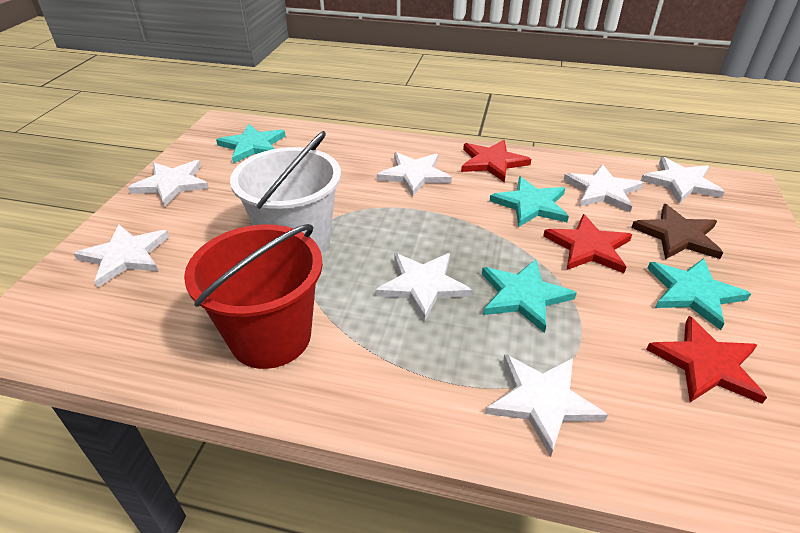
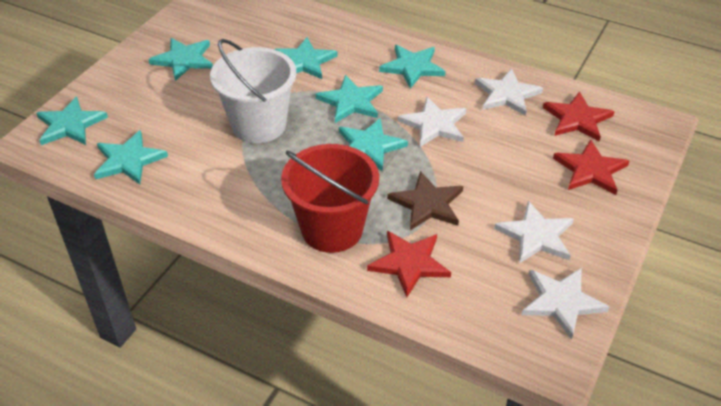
turquoise star: 4 -> 7
white star: 7 -> 4

